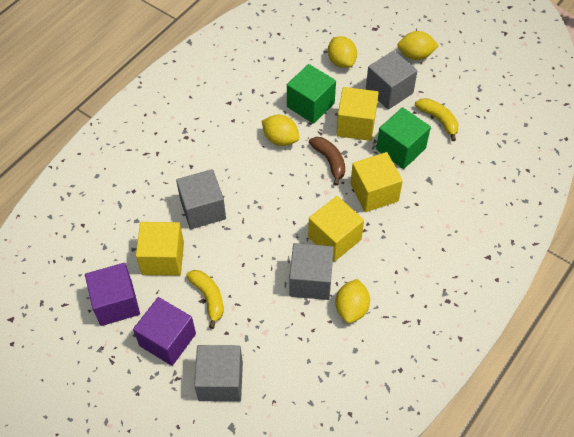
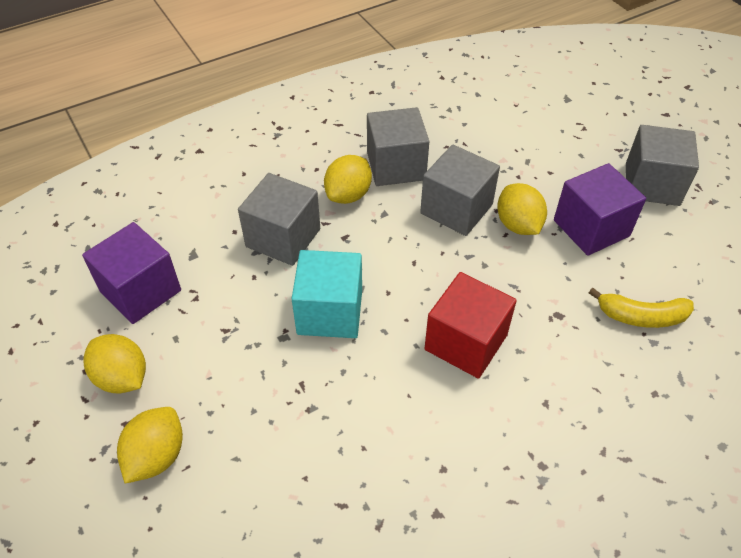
brown banana: 1 -> 0
green cube: 2 -> 0
red cube: 0 -> 1
turquoise cube: 0 -> 1
yellow banana: 2 -> 1
yellow cube: 4 -> 0

